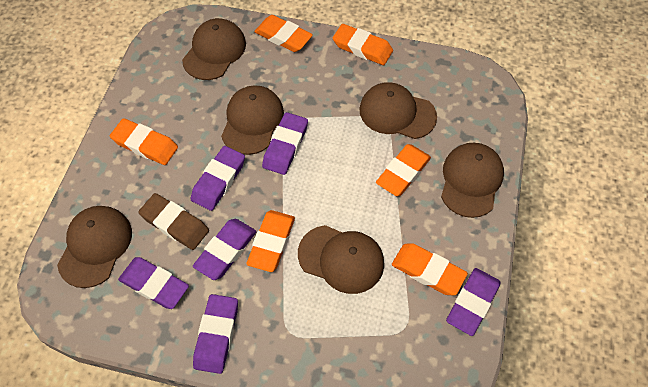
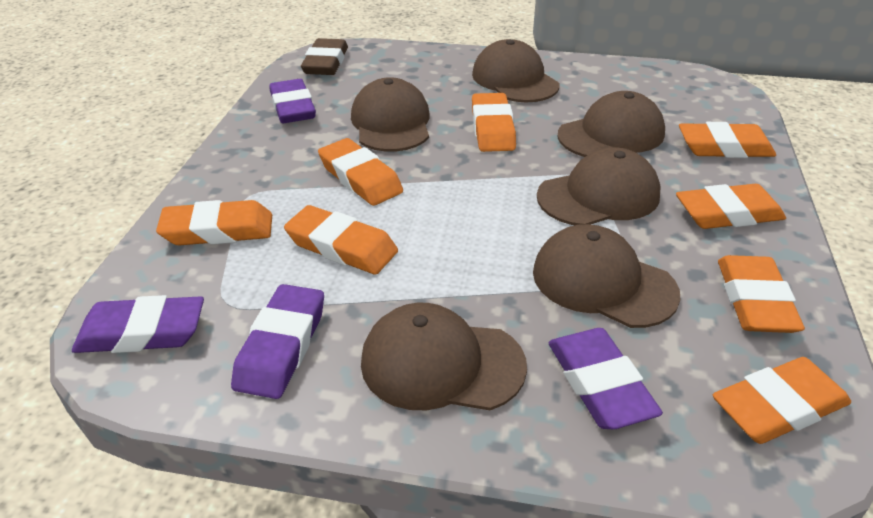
orange eraser: 6 -> 8
purple eraser: 6 -> 4

